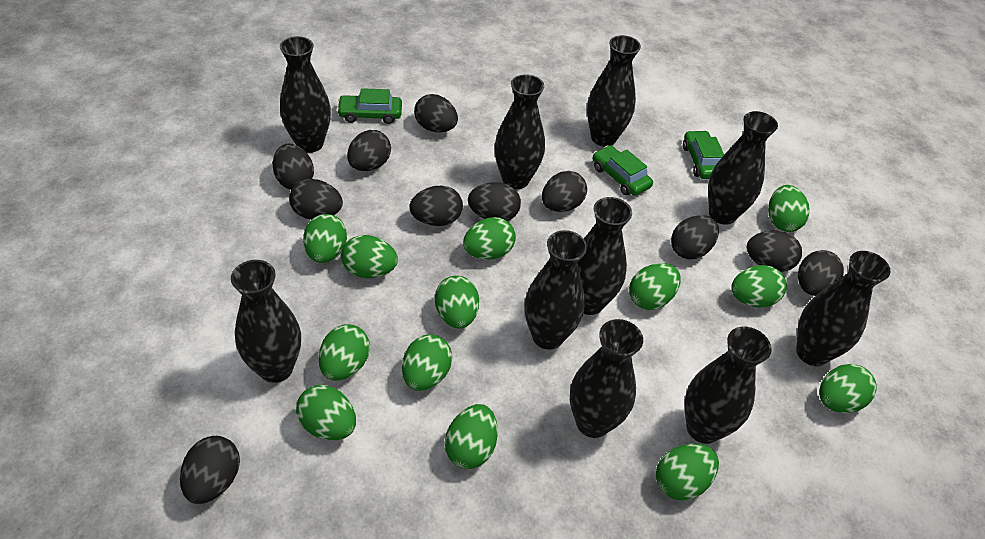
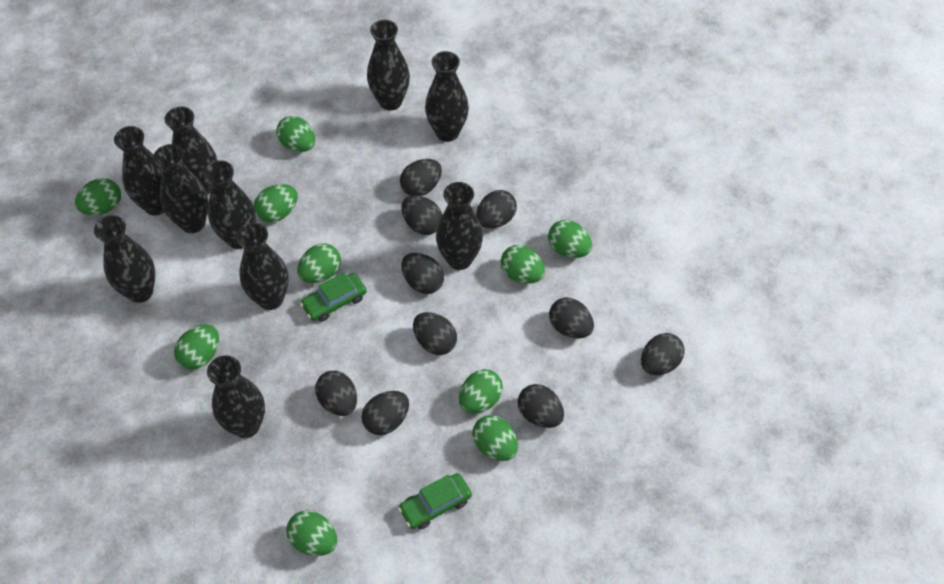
black egg: 11 -> 10
green car: 3 -> 2
green egg: 13 -> 10

